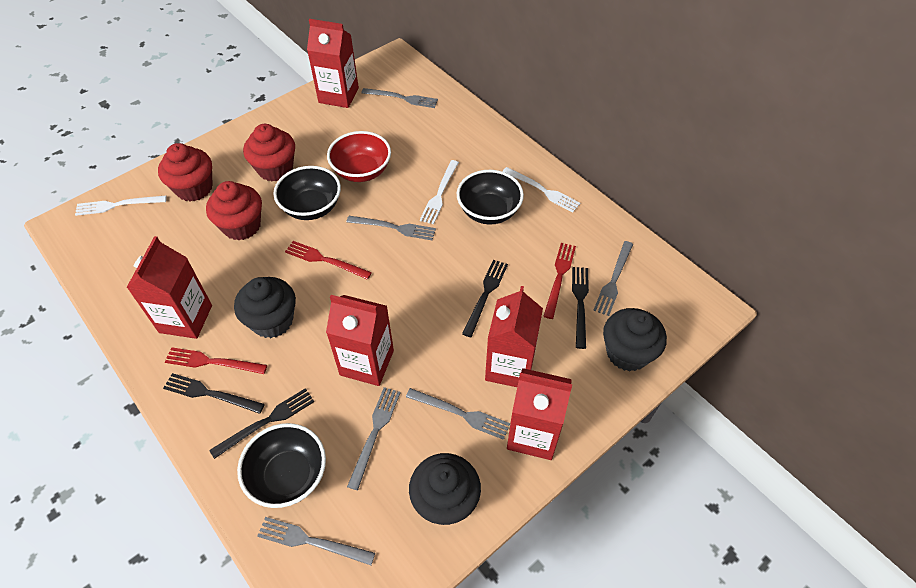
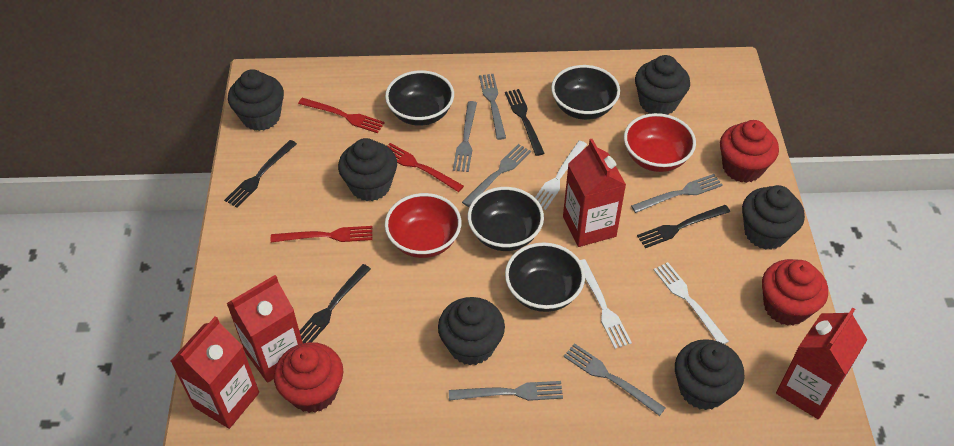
black bowl: 3 -> 4
black cupcake: 3 -> 6
red bowl: 1 -> 2
red carton: 5 -> 4

